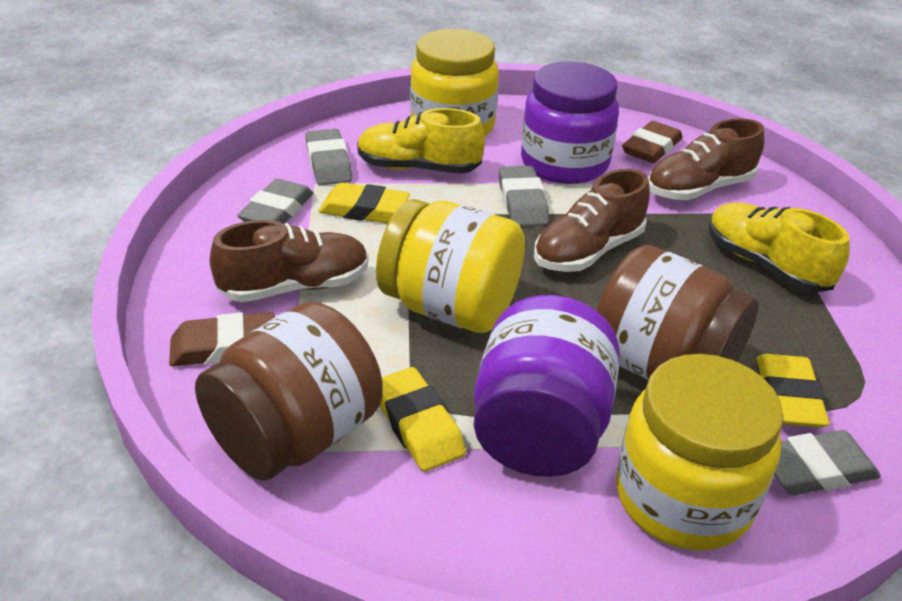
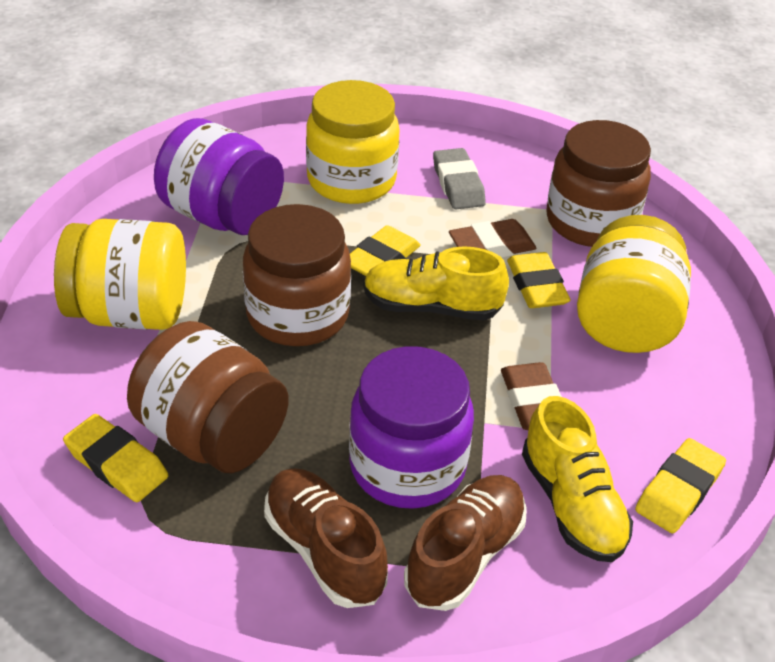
brown jar: 2 -> 3
brown shoe: 3 -> 2
grey eraser: 4 -> 1
yellow eraser: 3 -> 4

